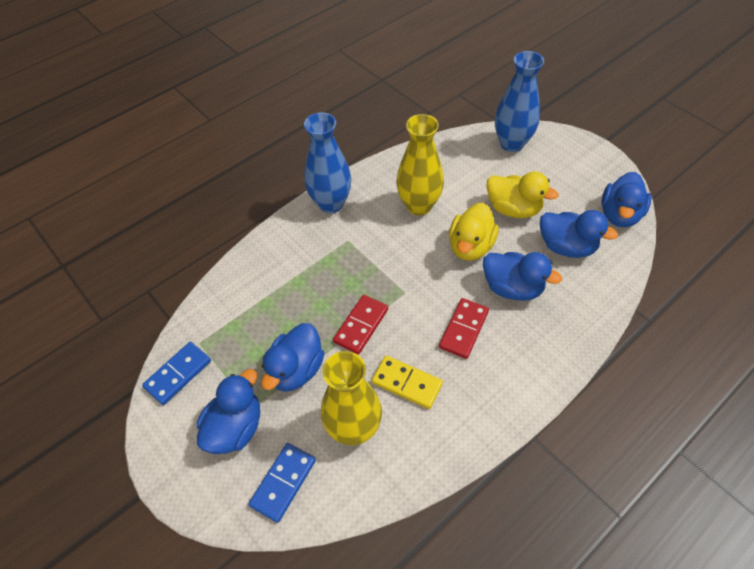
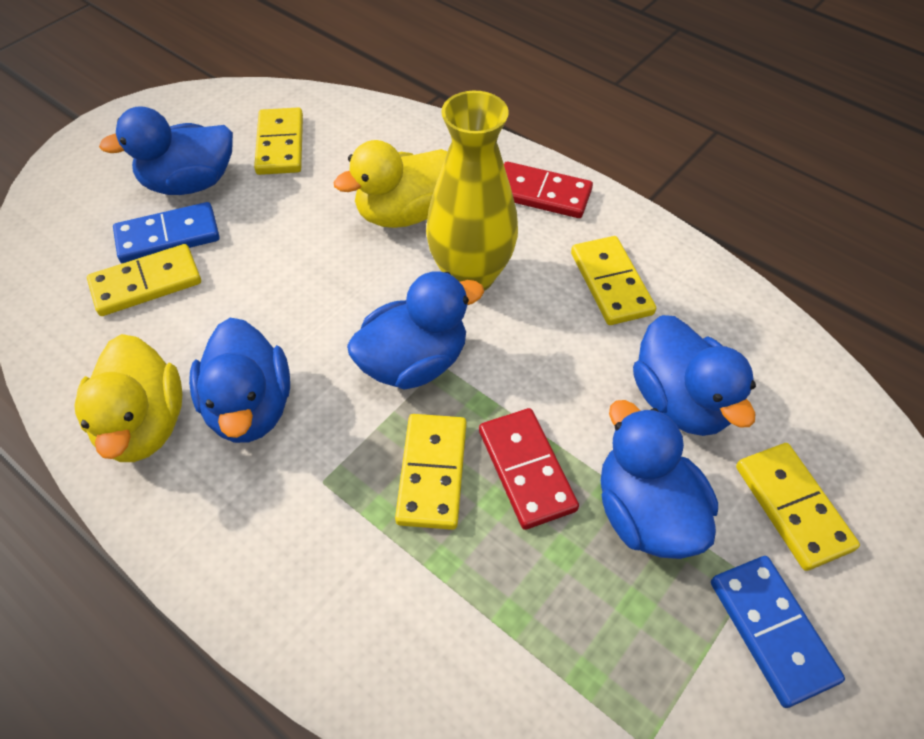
blue vase: 2 -> 0
yellow domino: 1 -> 5
yellow vase: 2 -> 1

